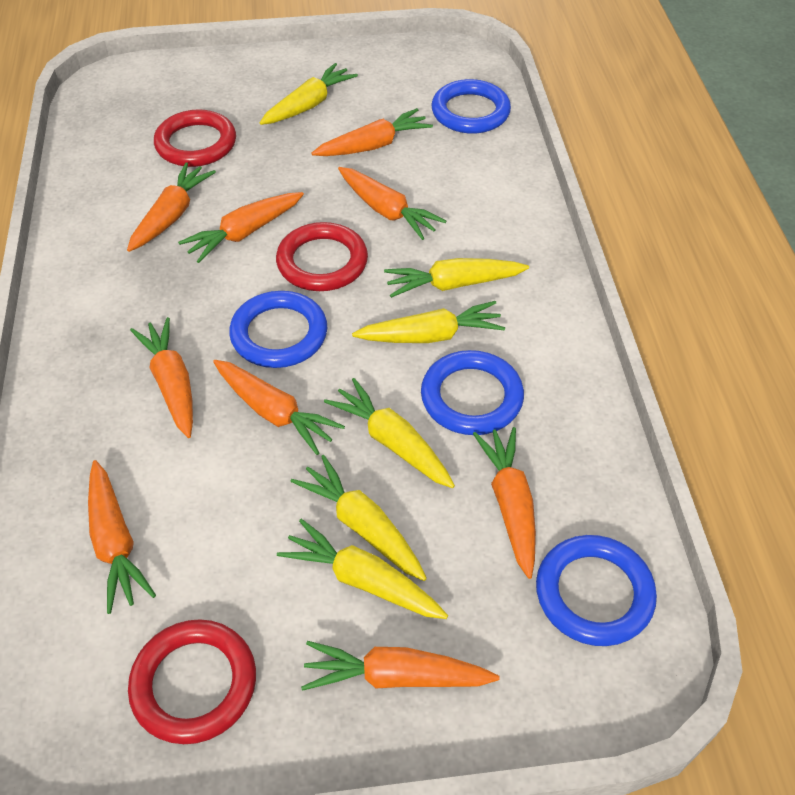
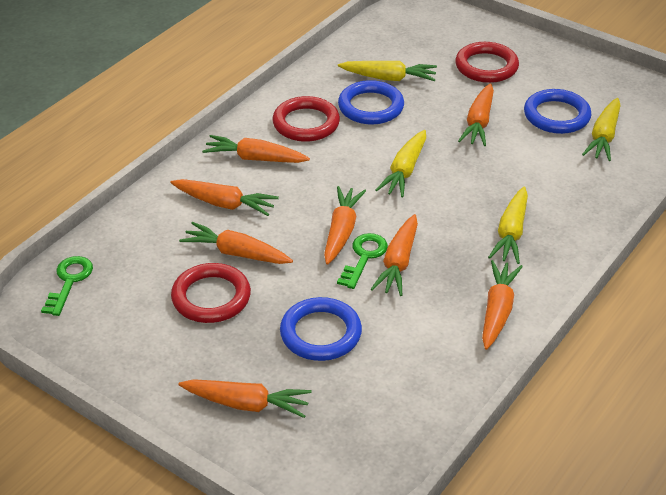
blue ring: 4 -> 3
green key: 0 -> 2
orange carrot: 9 -> 8
yellow carrot: 6 -> 4

